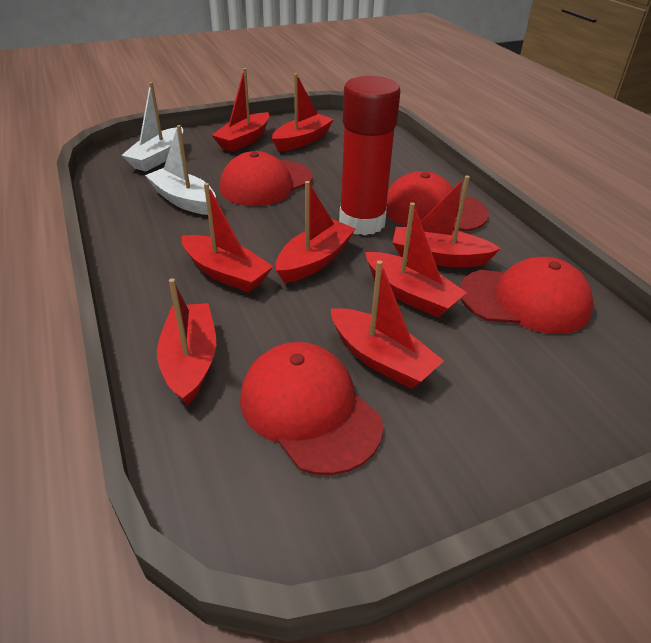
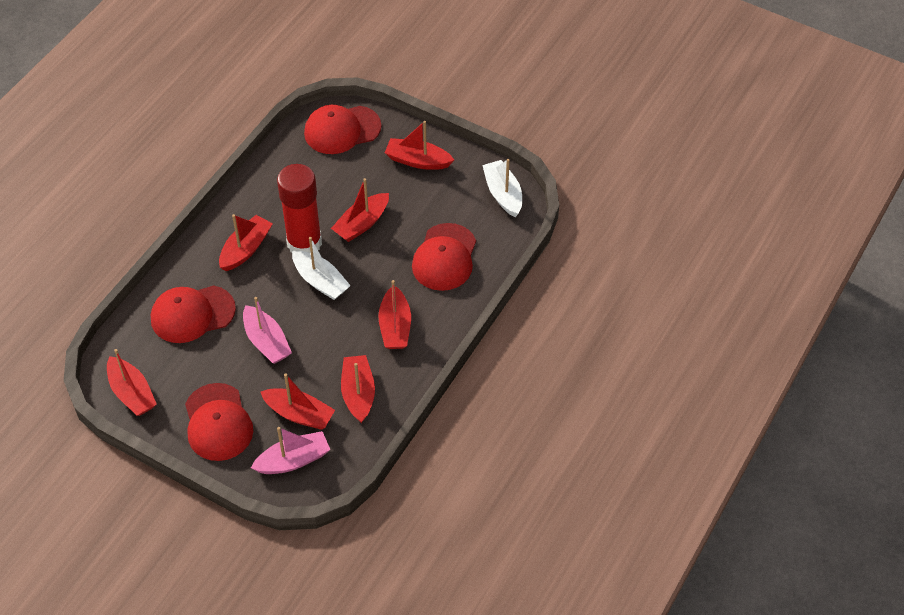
pink boat: 0 -> 2
red boat: 8 -> 7

